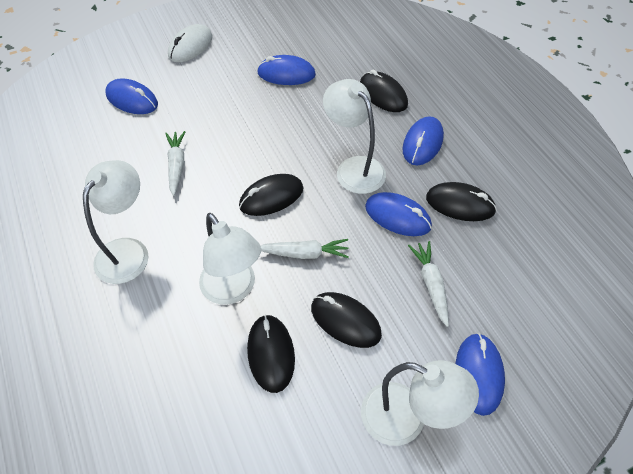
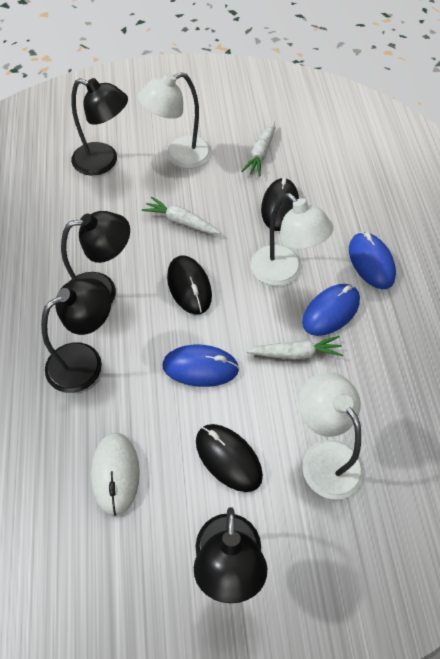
black lamp: 0 -> 4
black mouse: 5 -> 3
blue mouse: 5 -> 3
white lamp: 4 -> 3

